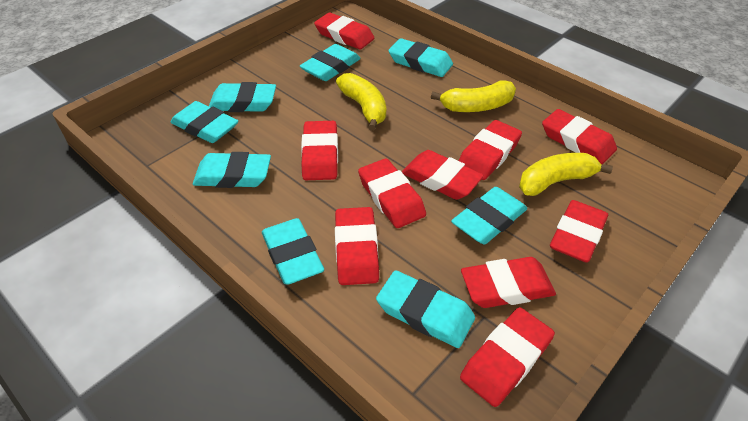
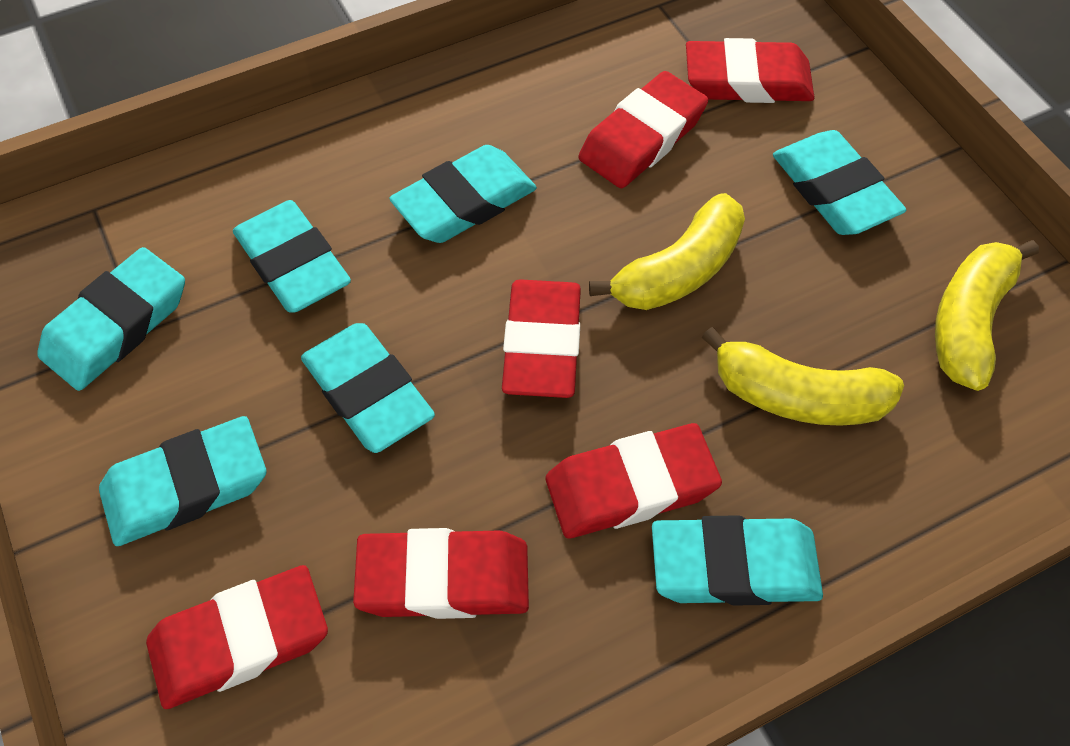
red eraser: 10 -> 6
turquoise eraser: 8 -> 7

